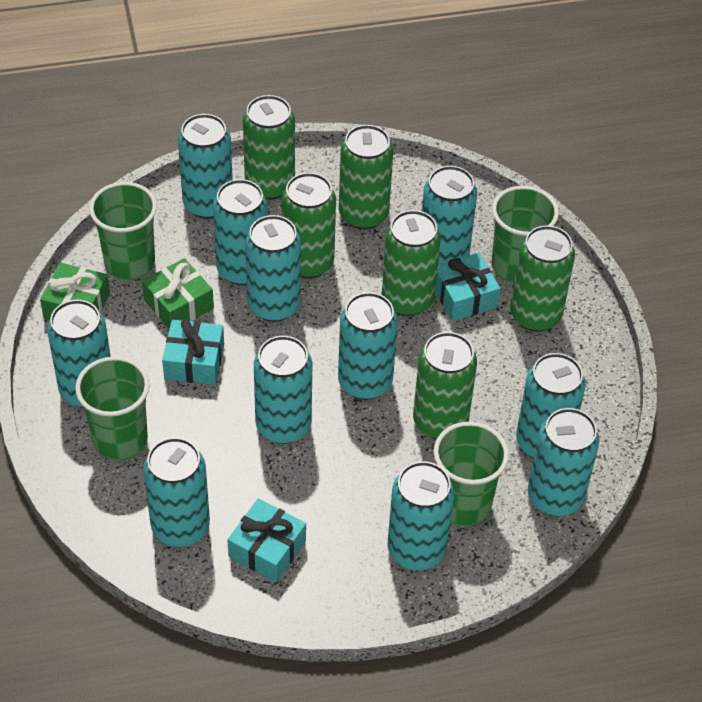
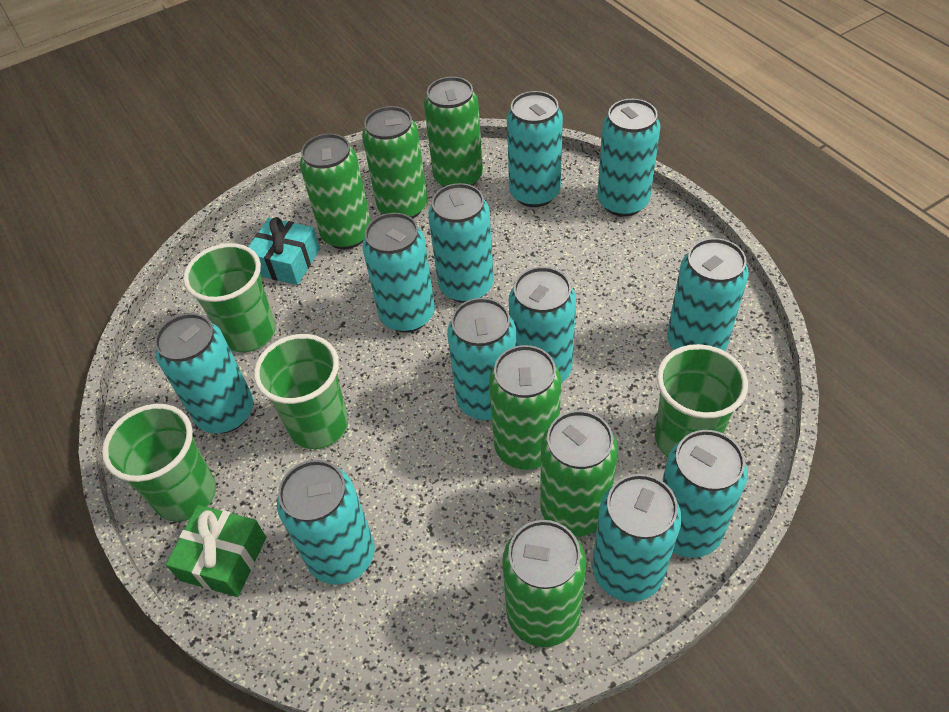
green gift: 2 -> 1
turquoise gift: 3 -> 1

